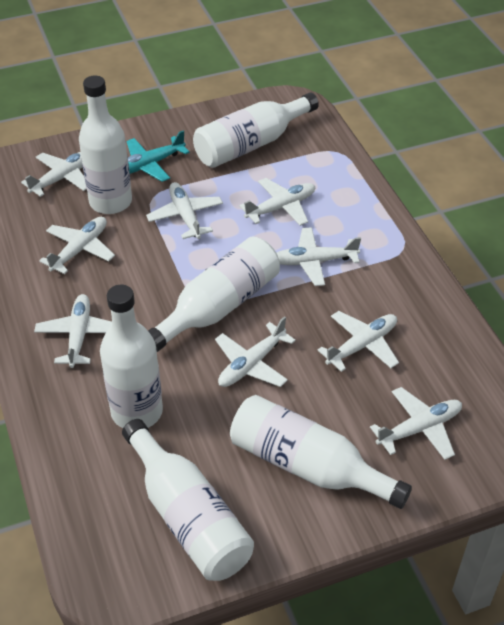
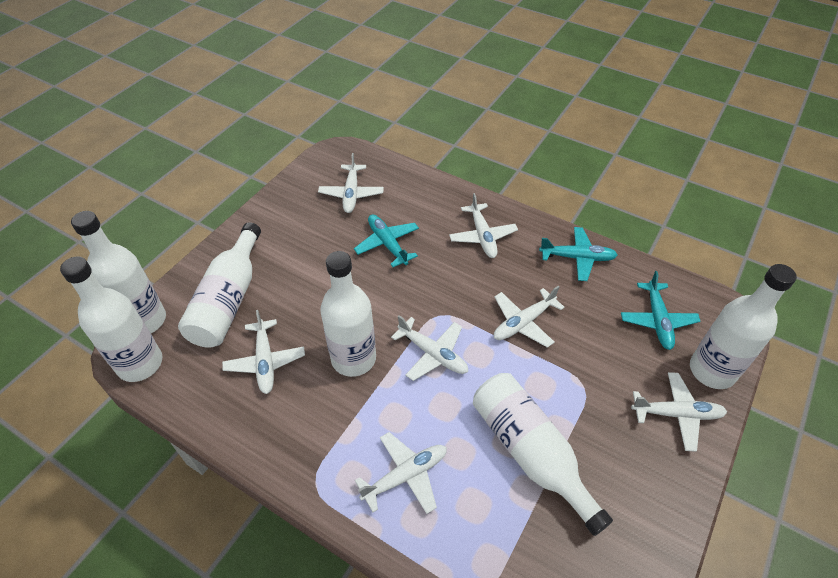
turquoise plane: 1 -> 3
white plane: 9 -> 7

